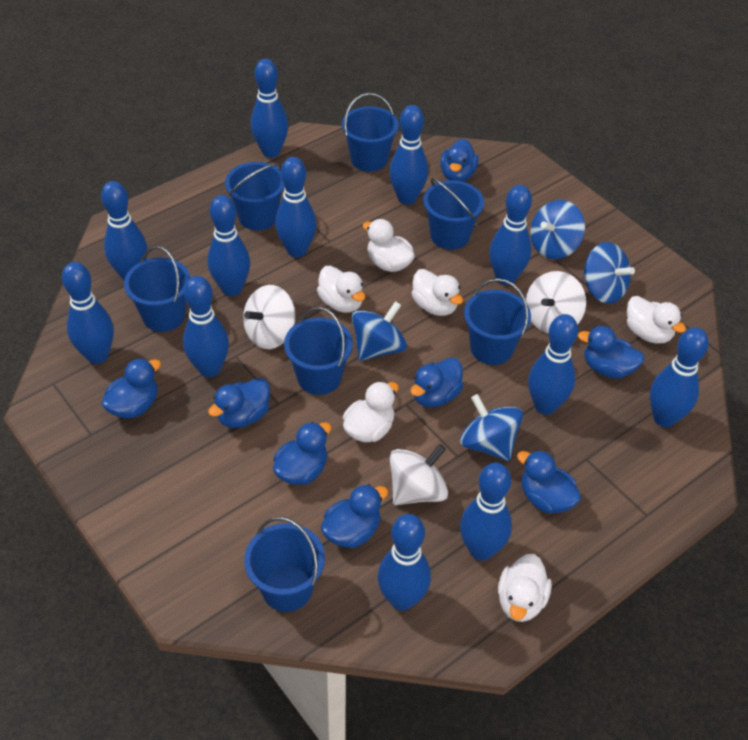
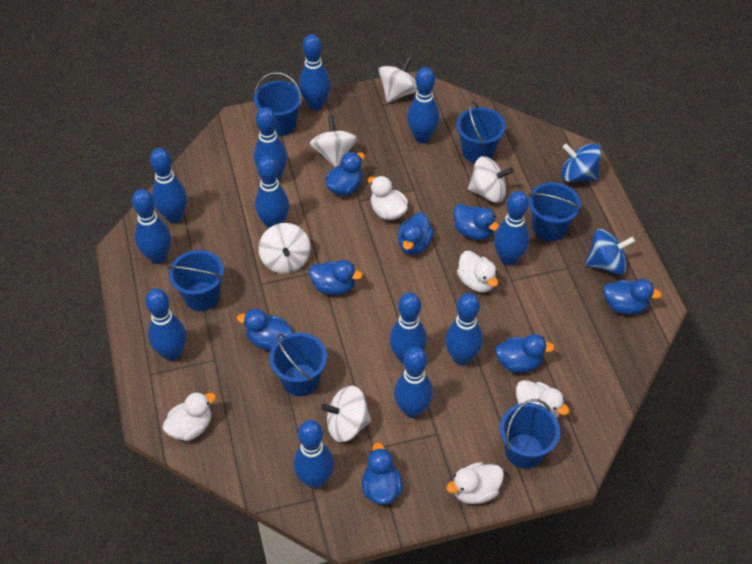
blue bucket: 7 -> 6
blue spinning top: 4 -> 2
white duck: 6 -> 5
white spinning top: 3 -> 5

